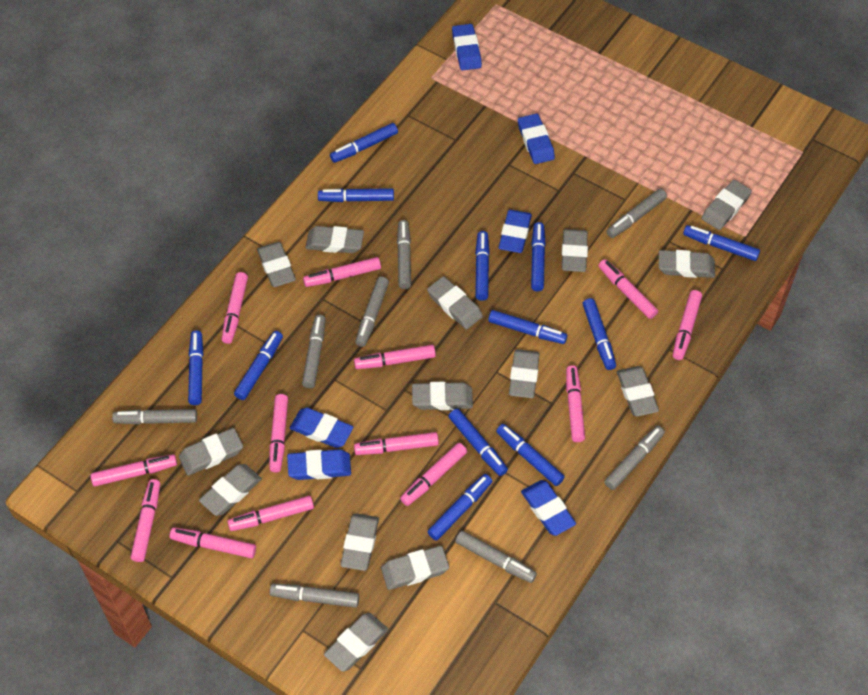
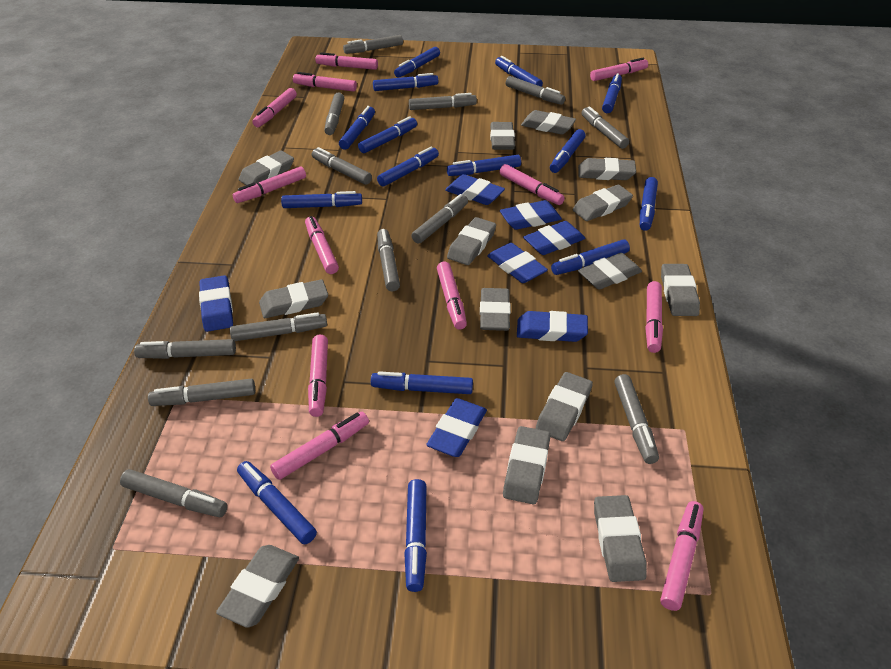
blue eraser: 6 -> 7
blue marker: 12 -> 15
grey marker: 8 -> 13
pink marker: 13 -> 12

